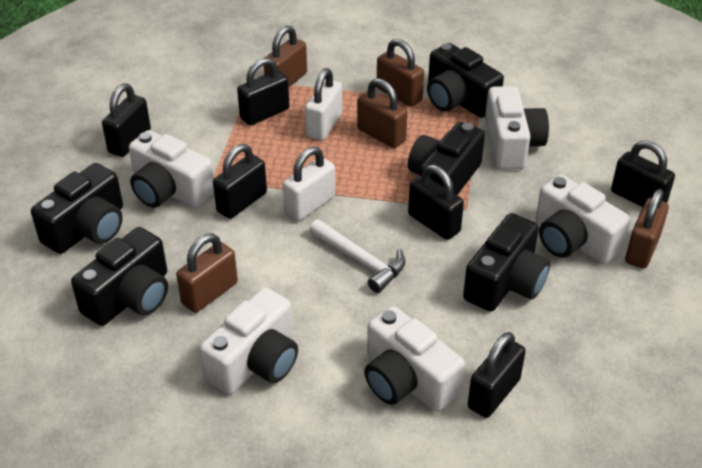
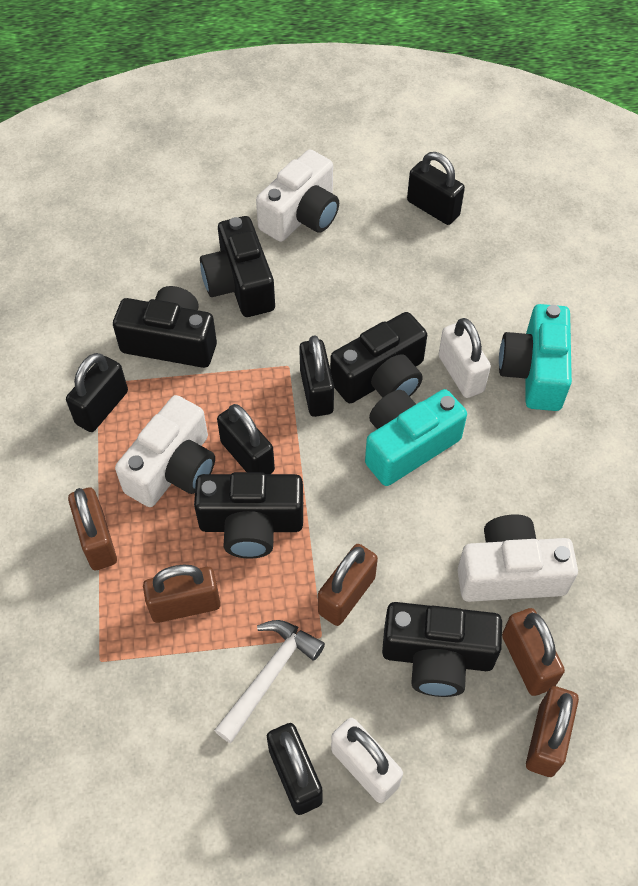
black padlock: 6 -> 5
turquoise camera: 0 -> 2
white camera: 5 -> 3

